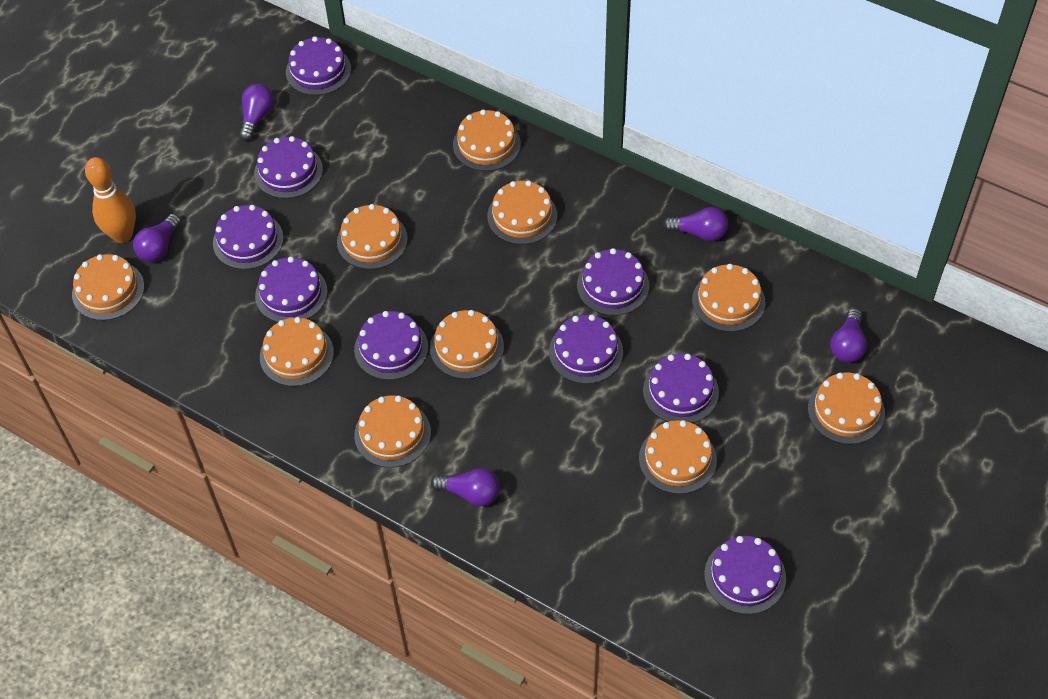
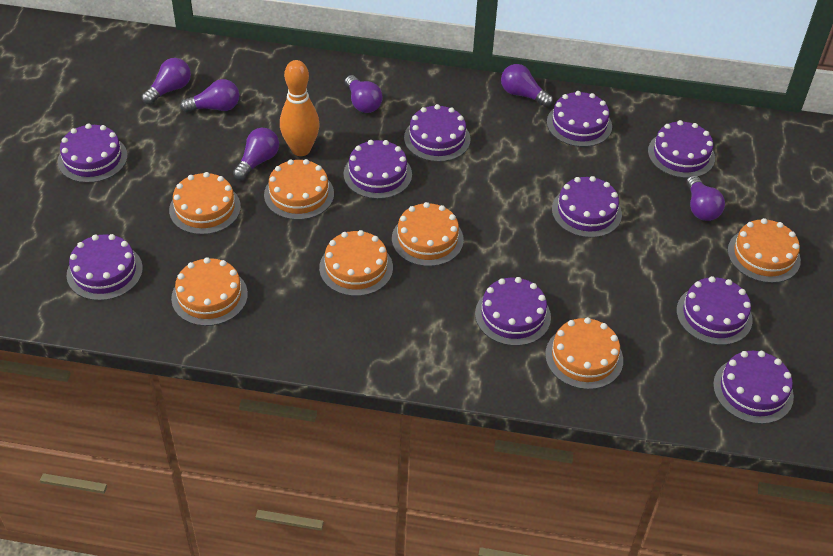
orange cake: 10 -> 7
purple cake: 9 -> 10
purple light bulb: 5 -> 6

